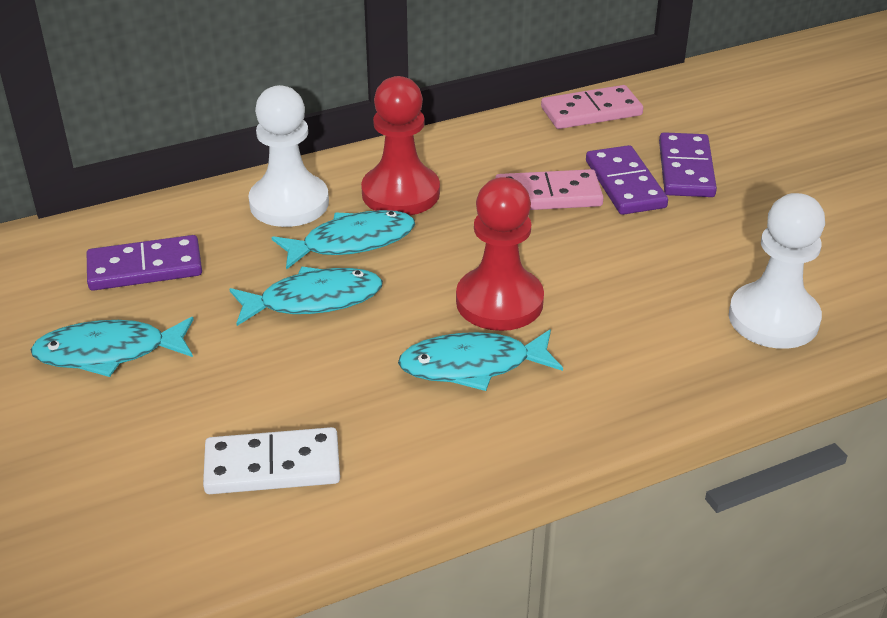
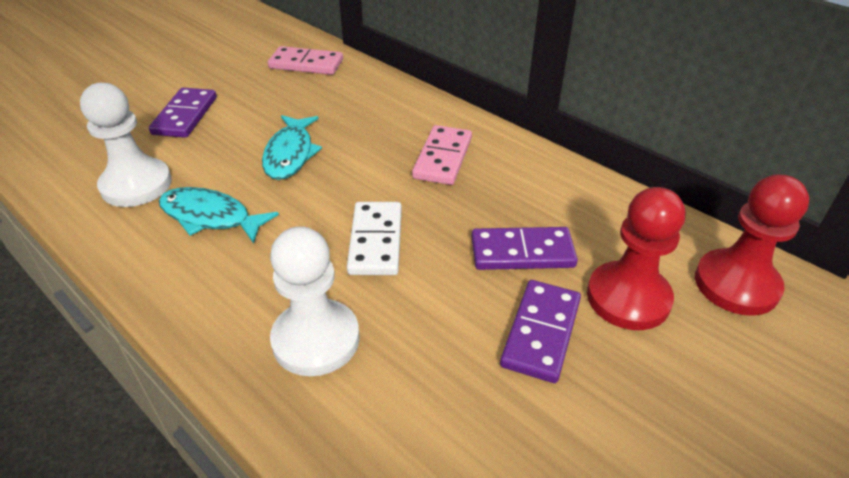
turquoise fish: 4 -> 2

